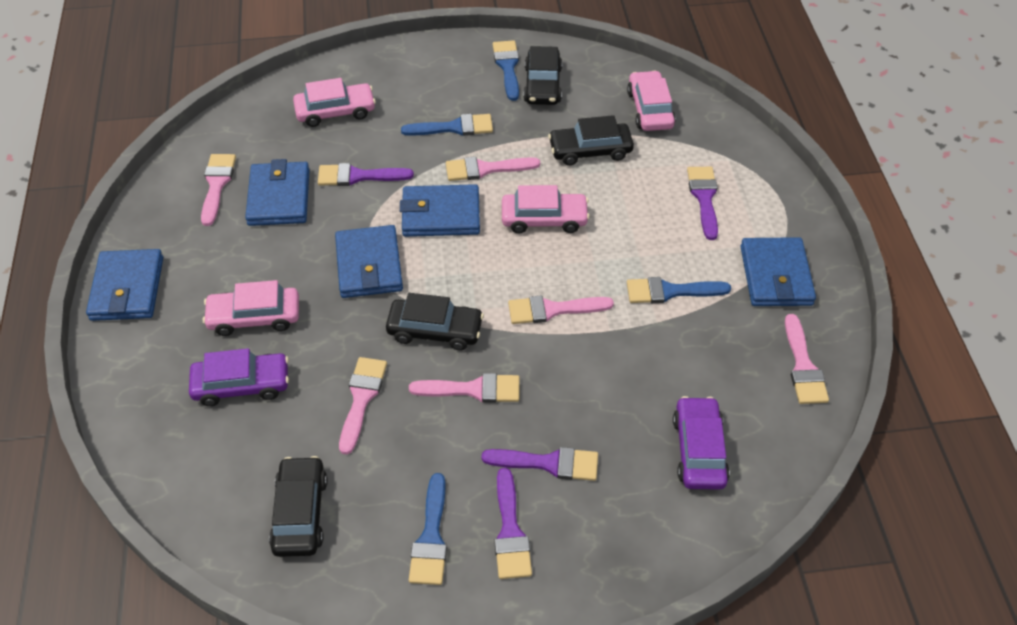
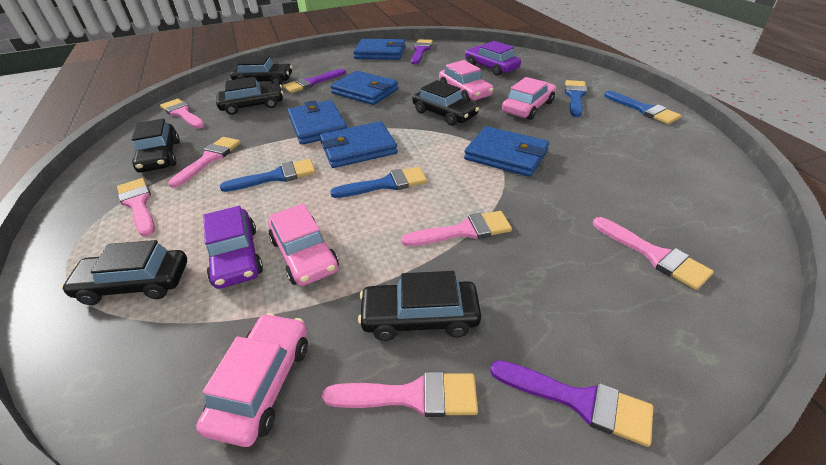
black car: 4 -> 6
purple brush: 4 -> 3

